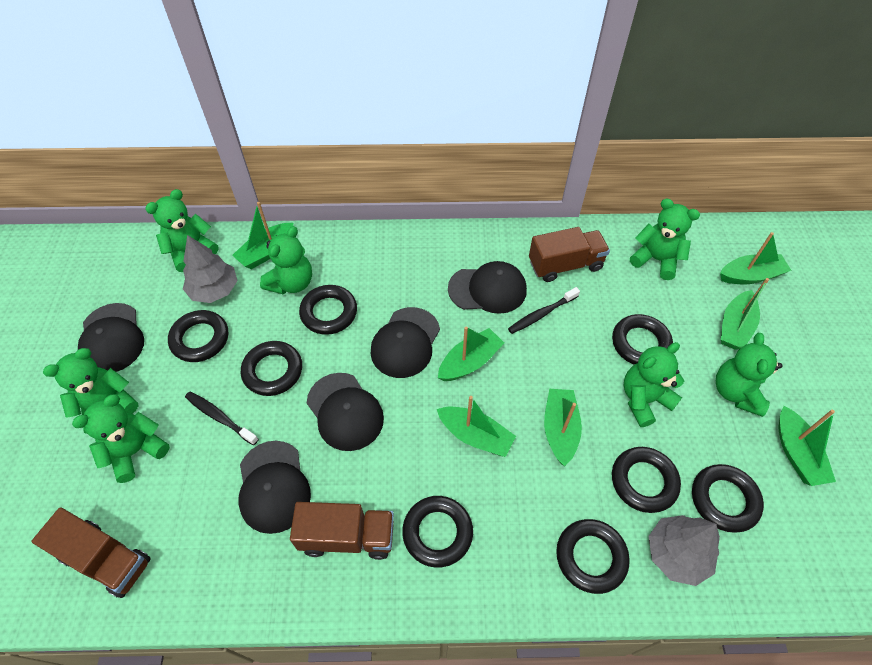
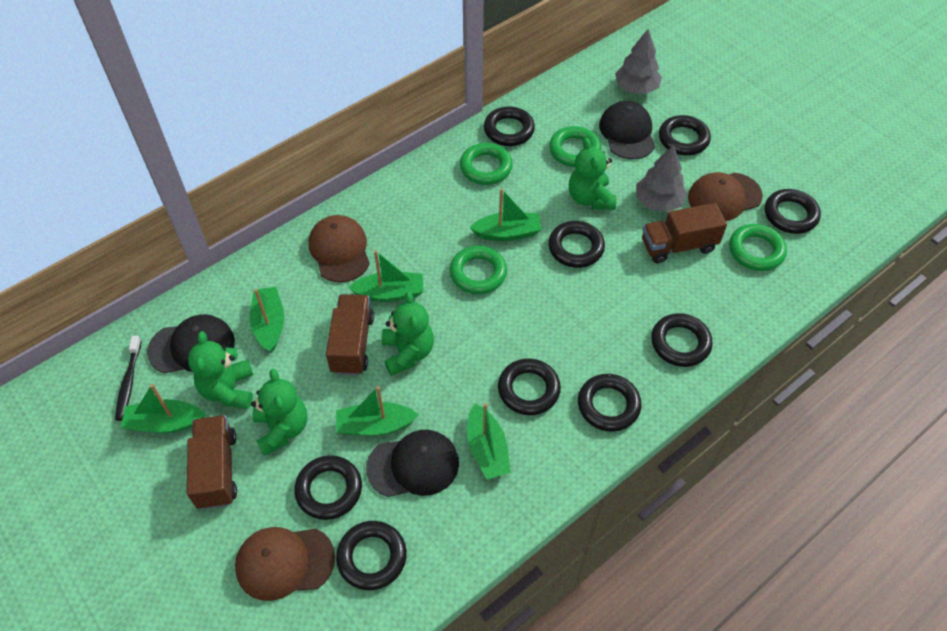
black cap: 5 -> 3
black ring: 8 -> 9
black toothbrush: 2 -> 1
brown cap: 0 -> 3
green boat: 7 -> 6
green ring: 0 -> 4
green teddy bear: 7 -> 4

